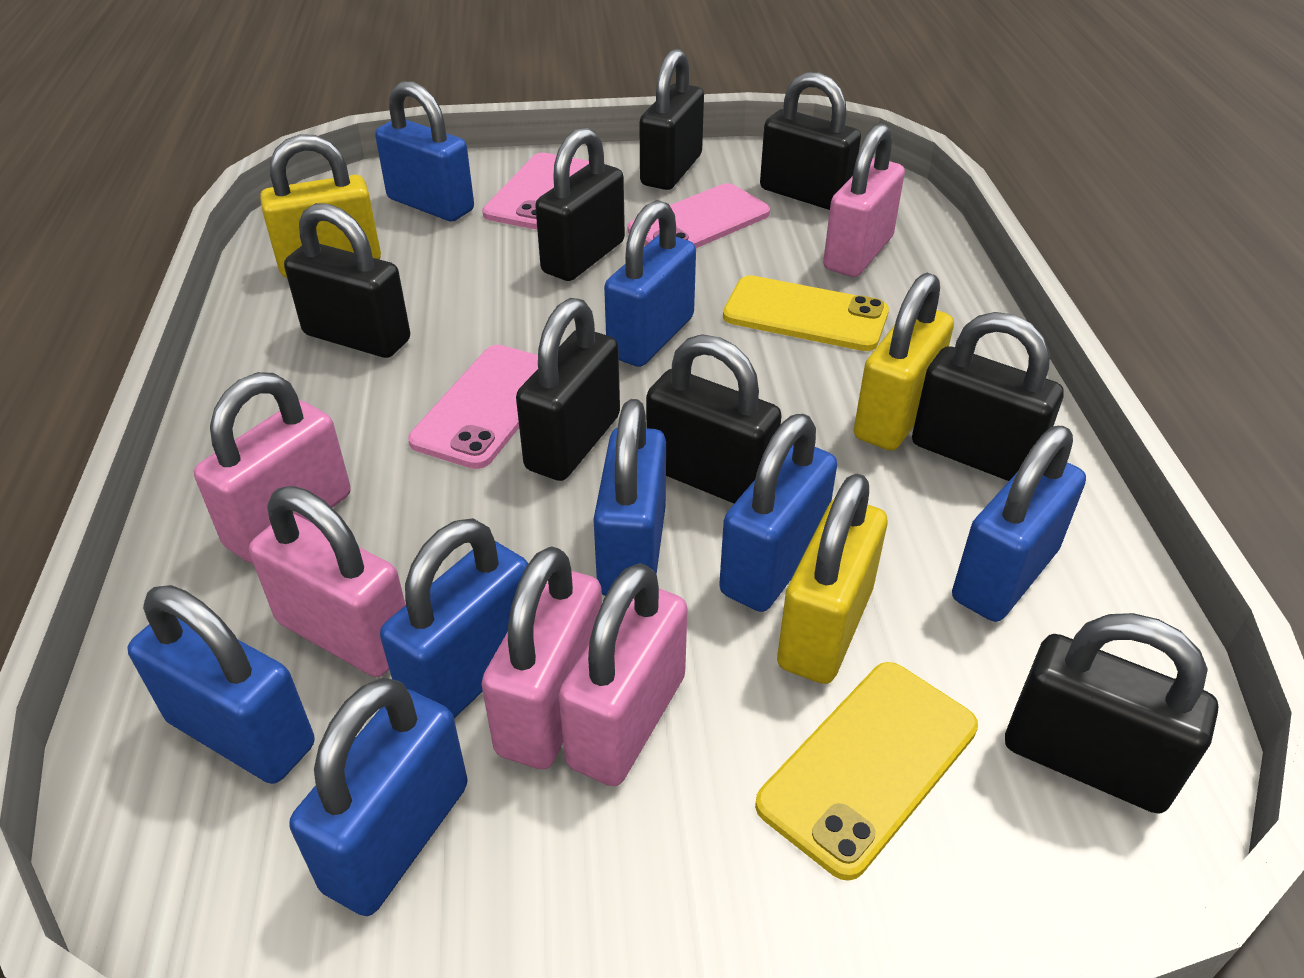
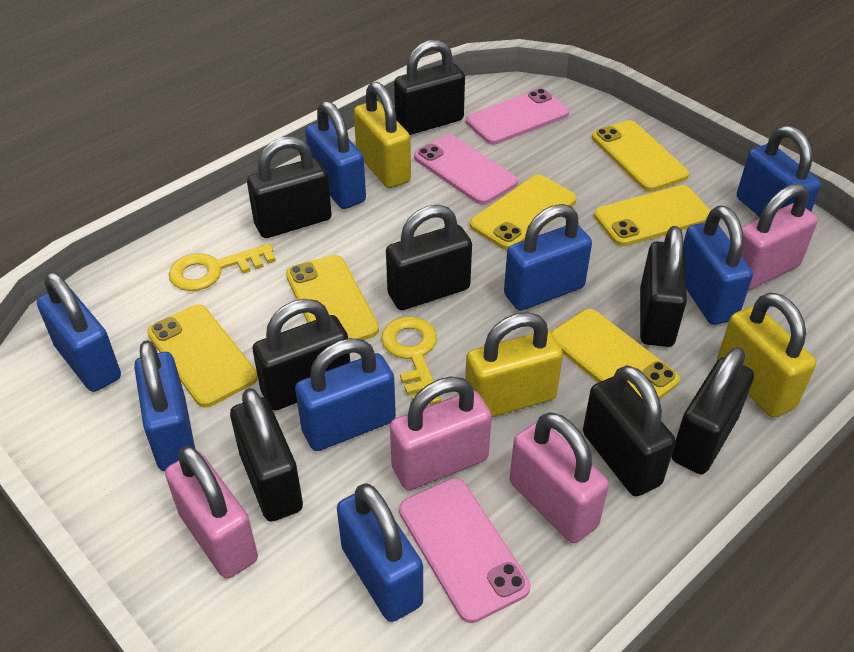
pink padlock: 5 -> 4
yellow key: 0 -> 2
yellow phone: 2 -> 6

